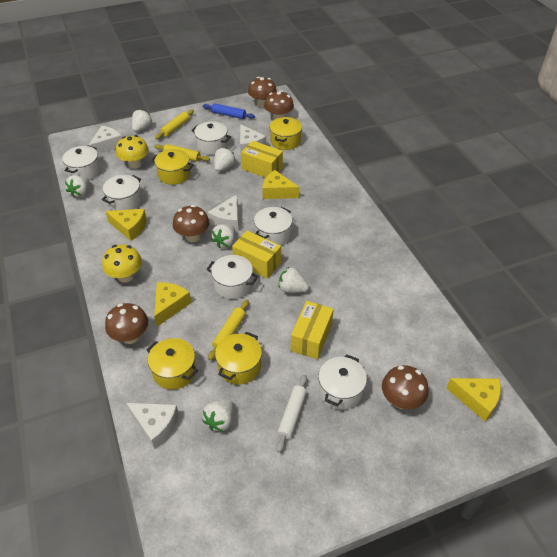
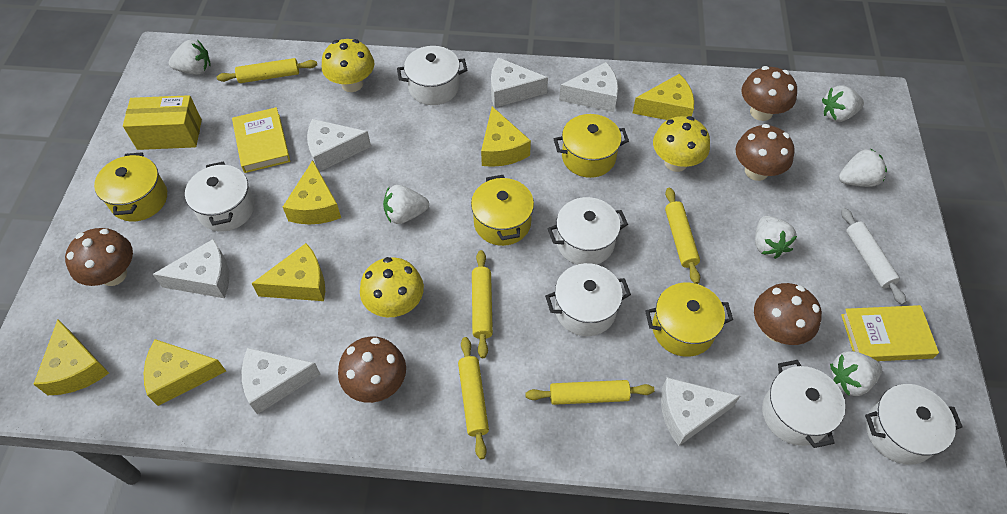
blue rolling pin: 1 -> 0
white cheese: 4 -> 6
yellow book: 0 -> 2
yellow box: 3 -> 1
yellow cheese: 4 -> 6
yellow mushroom: 2 -> 3
yellow rolling pin: 3 -> 5

